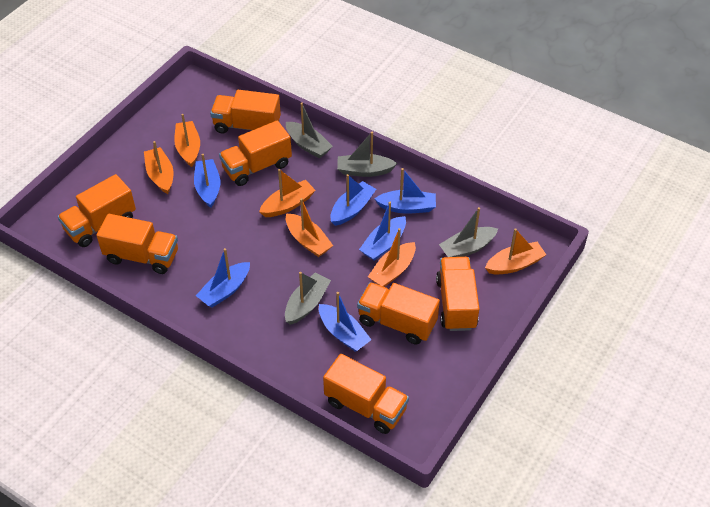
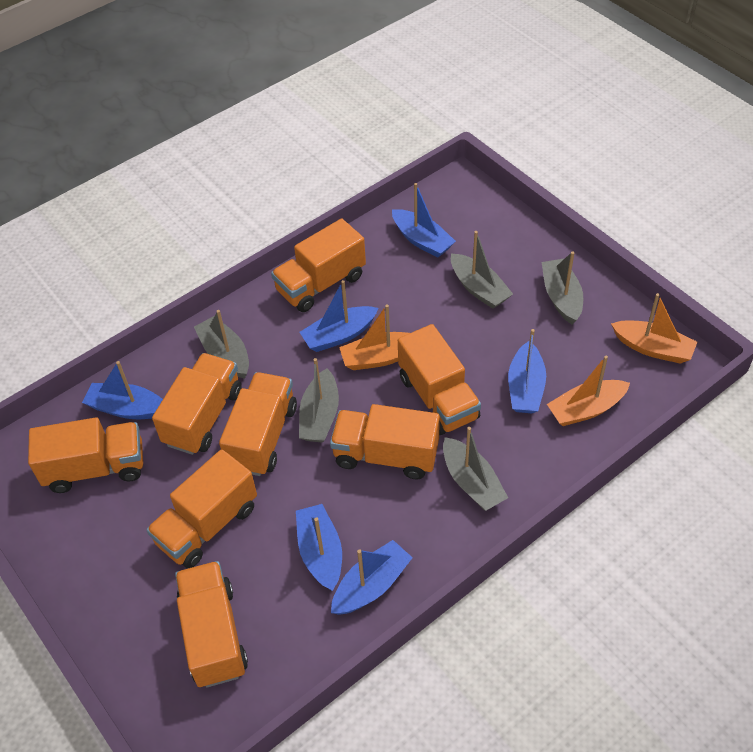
grey boat: 4 -> 5
orange boat: 6 -> 3
orange truck: 7 -> 8

